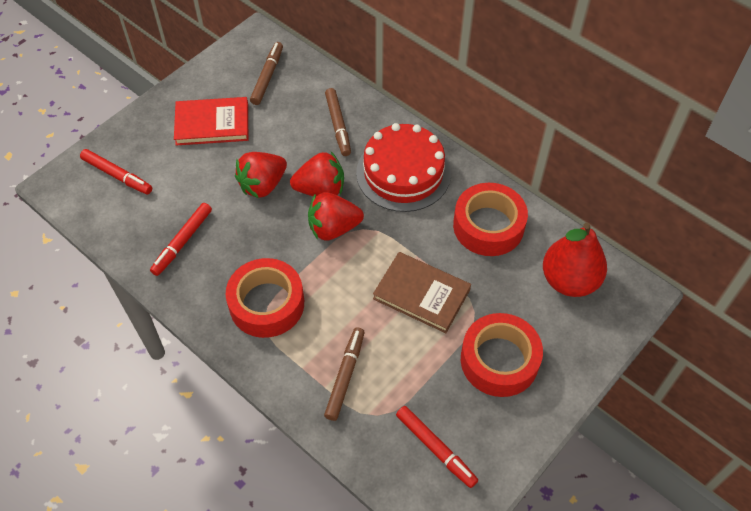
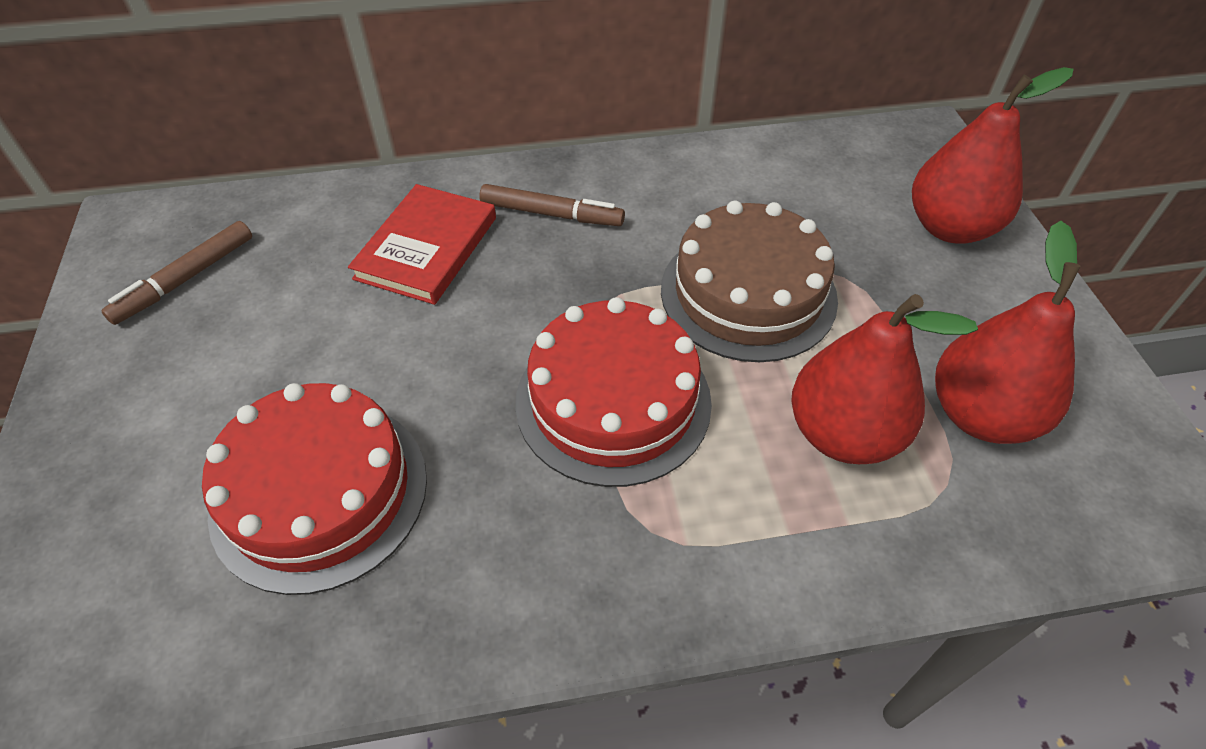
brown book: 1 -> 0
brown cake: 0 -> 1
brown marker: 3 -> 2
red cake: 1 -> 2
red marker: 3 -> 0
red pear: 1 -> 3
red strawberry: 3 -> 0
red tape: 3 -> 0

